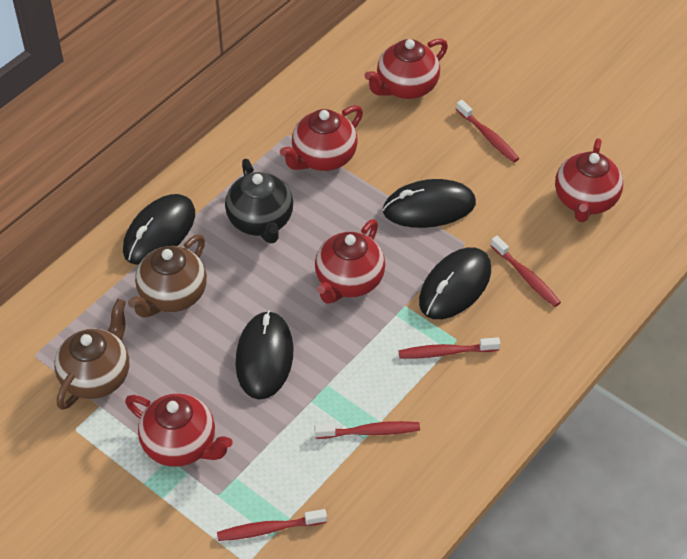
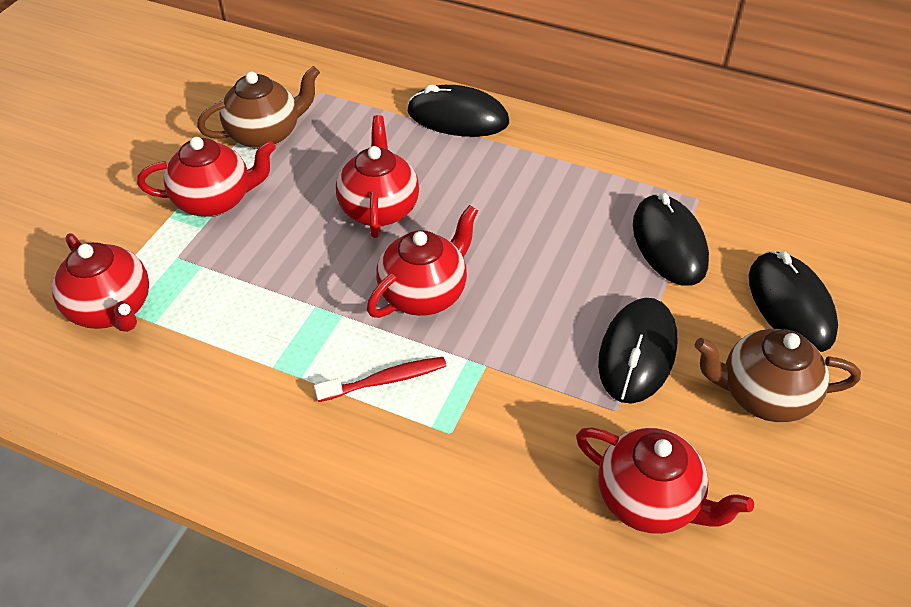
black teapot: 1 -> 0
red toothbrush: 5 -> 1

